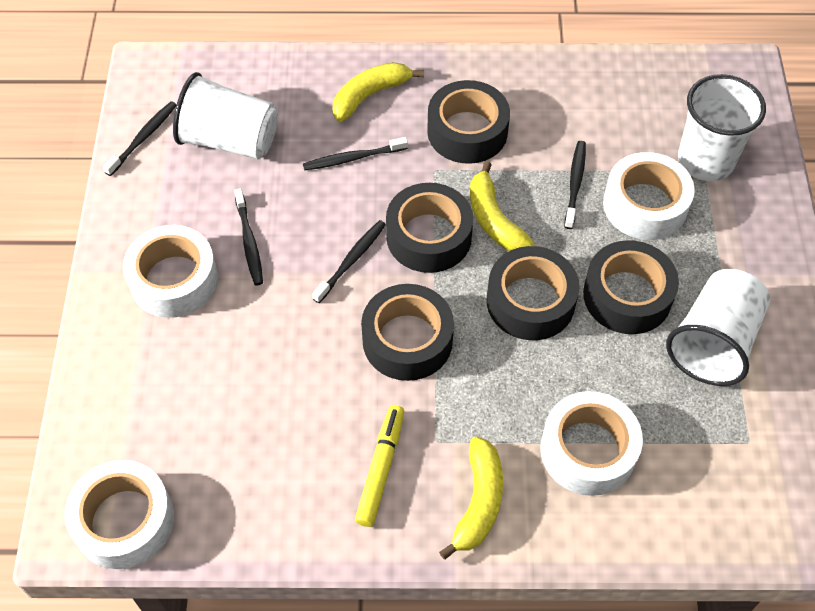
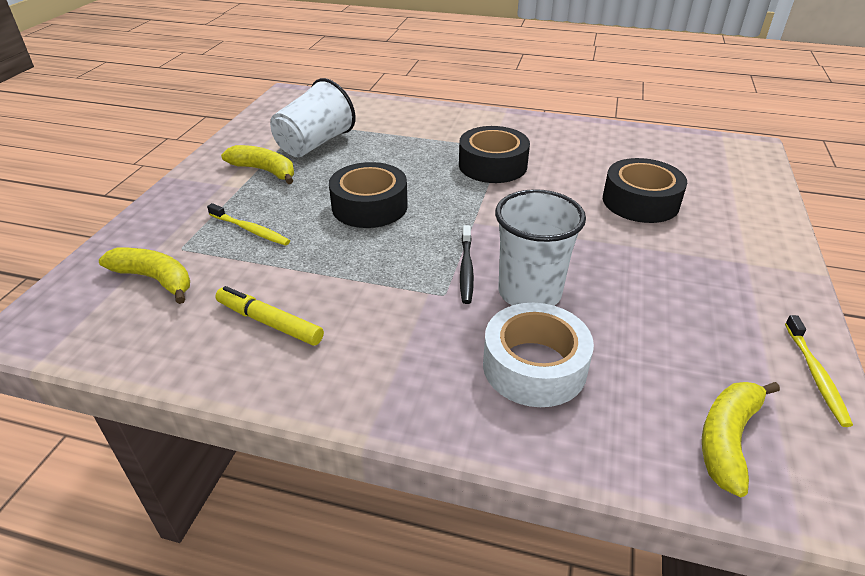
black tape: 5 -> 3
black toothbrush: 5 -> 1
white cup: 3 -> 2
white tape: 4 -> 1
yellow toothbrush: 0 -> 2

